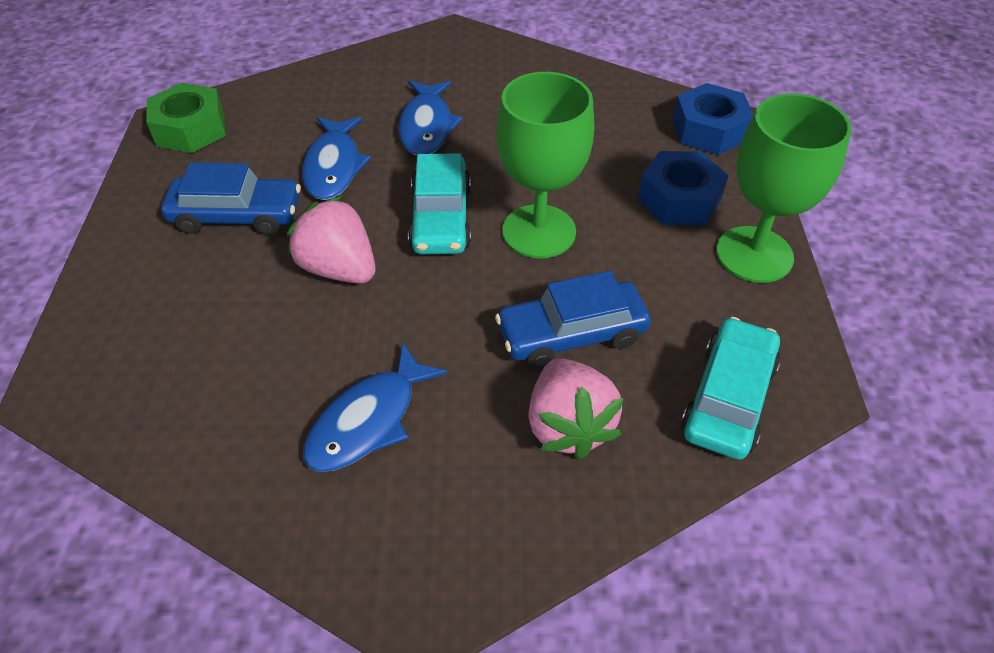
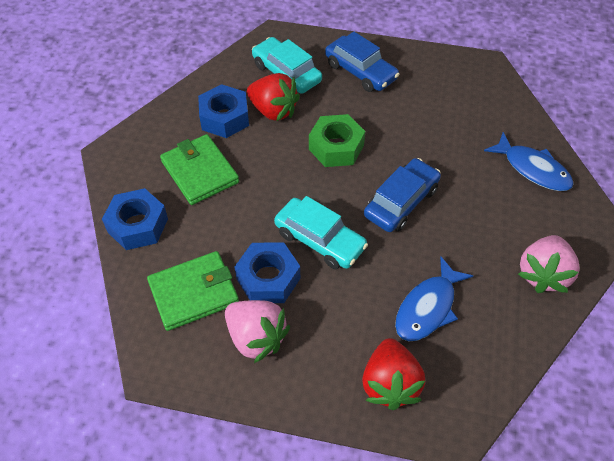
blue fish: 3 -> 2
blue nut: 2 -> 3
green goblet: 2 -> 0
green wallet: 0 -> 2
red strawberry: 0 -> 2

